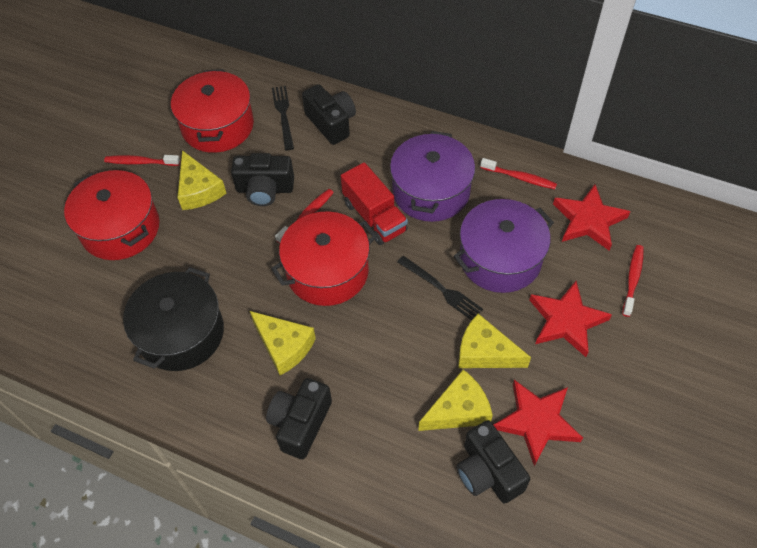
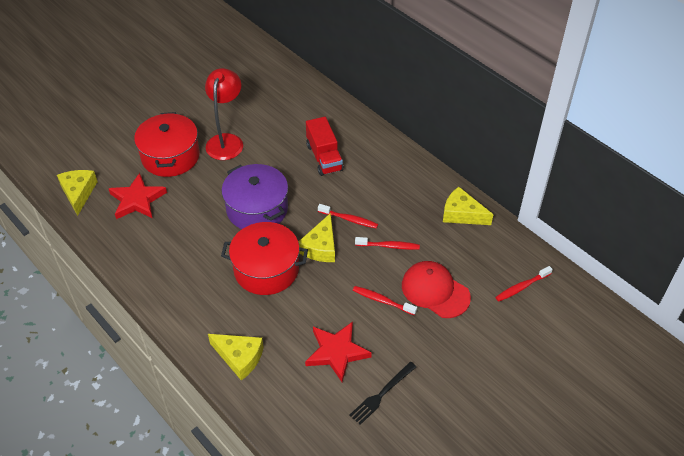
black camera: 4 -> 0
black fork: 2 -> 1
black pot: 1 -> 0
purple pot: 2 -> 1
red cap: 0 -> 1
red lamp: 0 -> 1
red pot: 3 -> 2
red star: 3 -> 2

